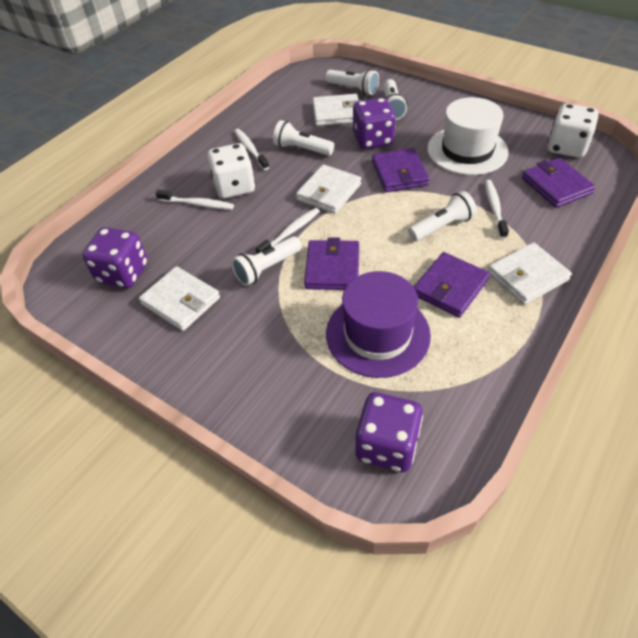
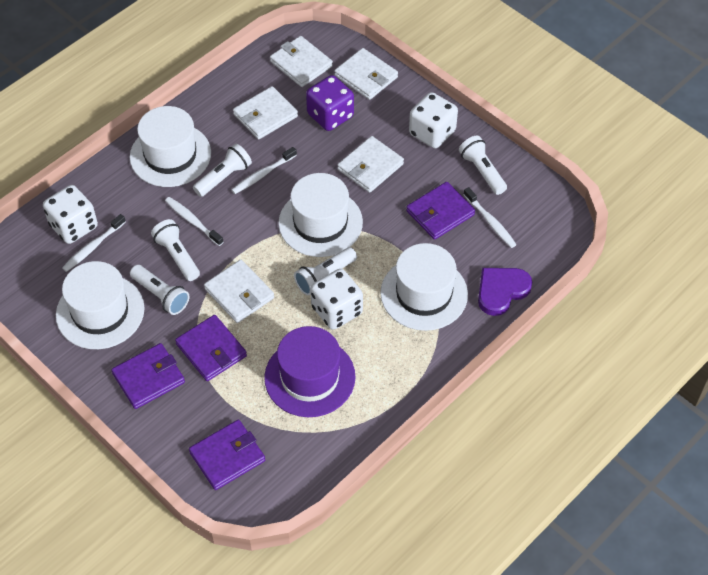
purple dice: 3 -> 1
purple heart: 0 -> 1
white dice: 2 -> 3
white hat: 1 -> 4
white wallet: 4 -> 5

